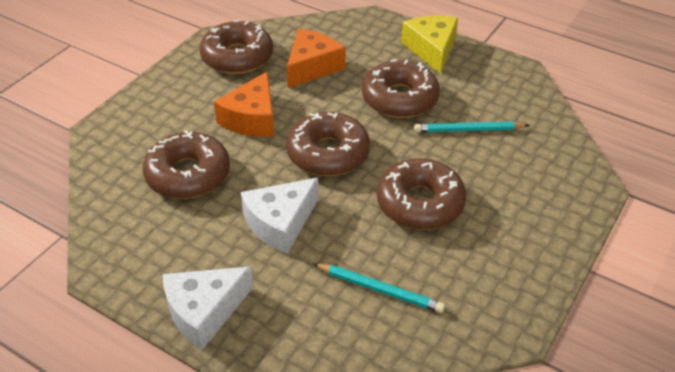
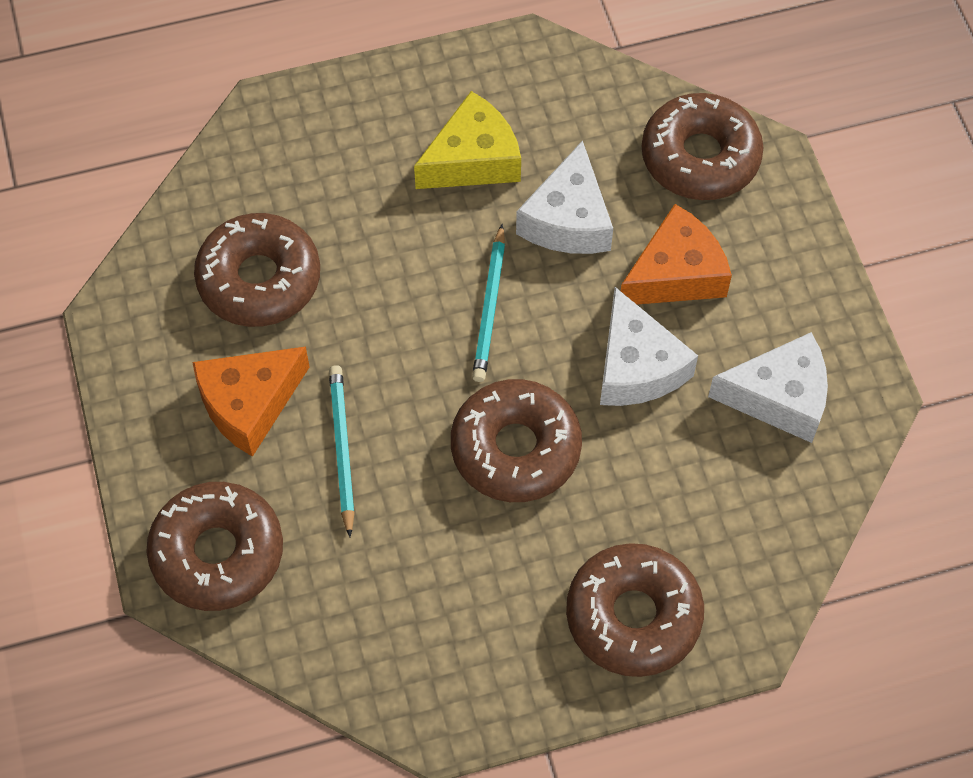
white cheese: 2 -> 3

